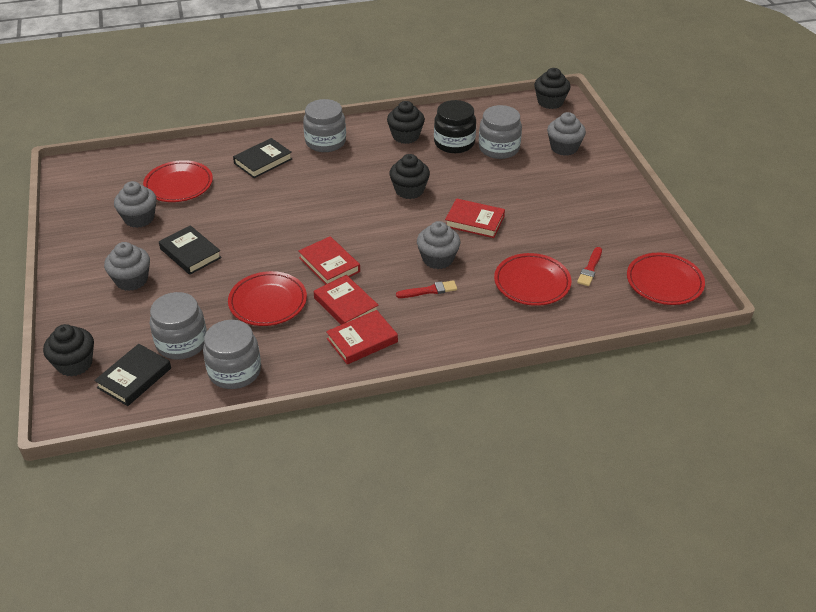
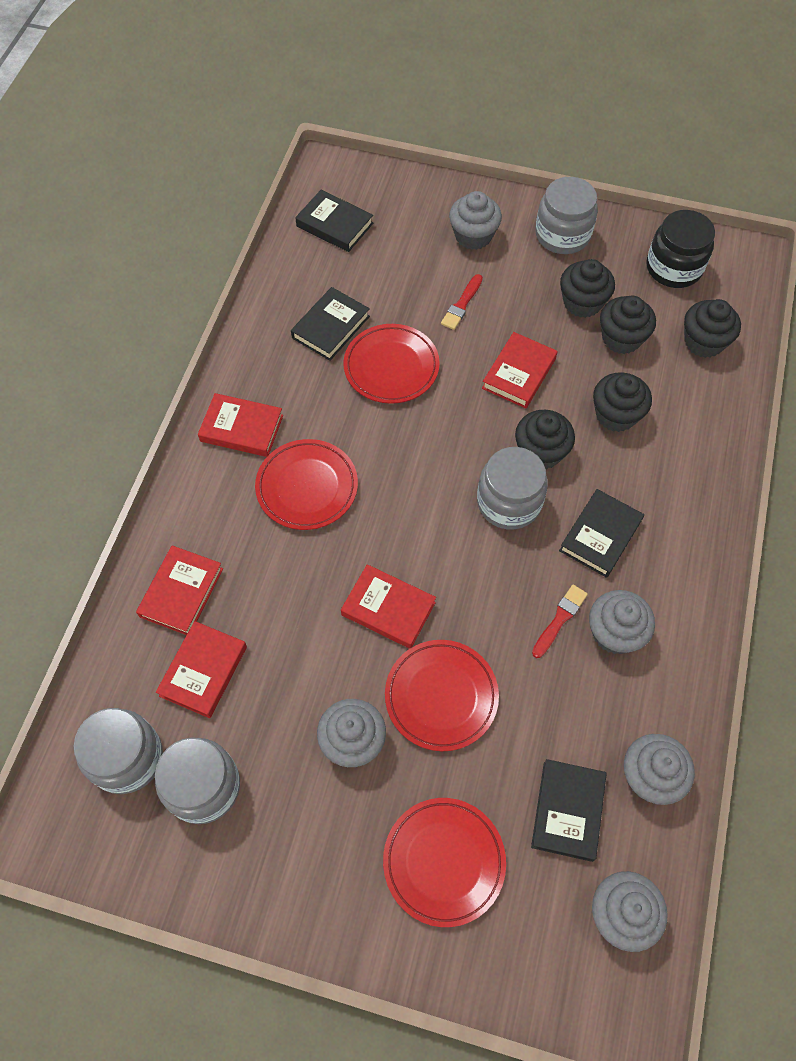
black book: 3 -> 4
black cupcake: 4 -> 5
grey cupcake: 4 -> 5
red book: 4 -> 5

